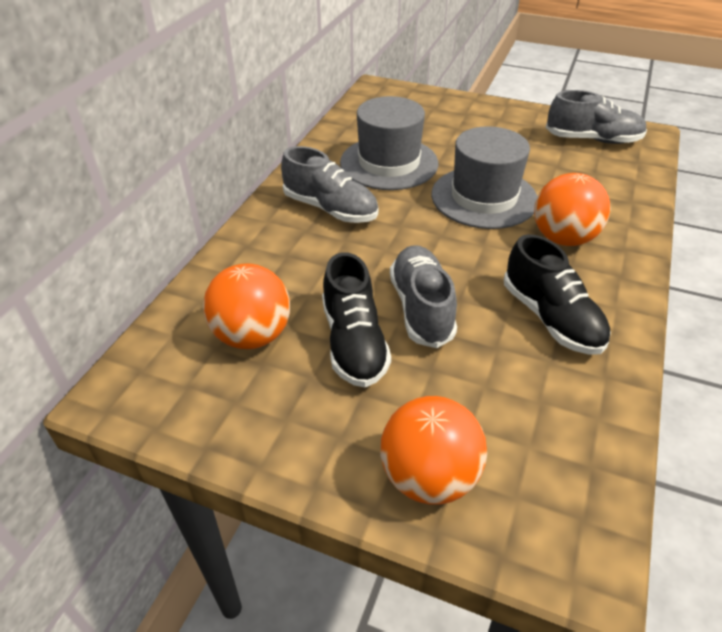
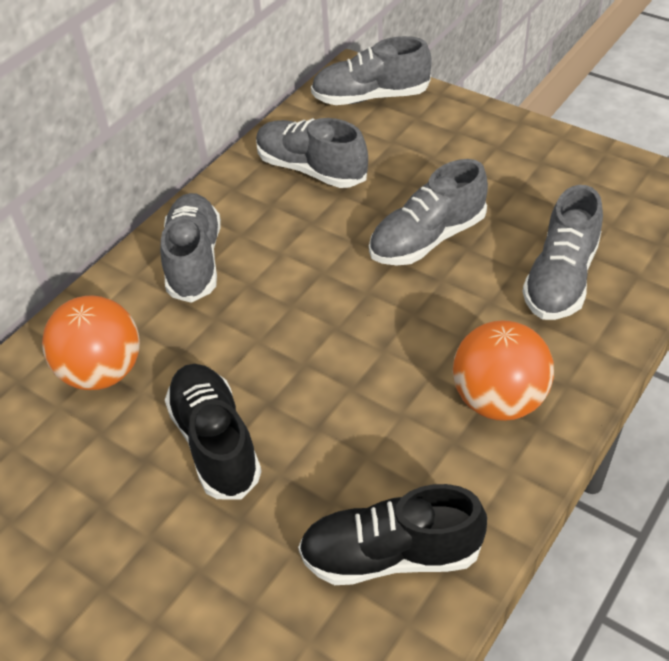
grey hat: 2 -> 0
grey shoe: 3 -> 5
orange ball: 3 -> 2

